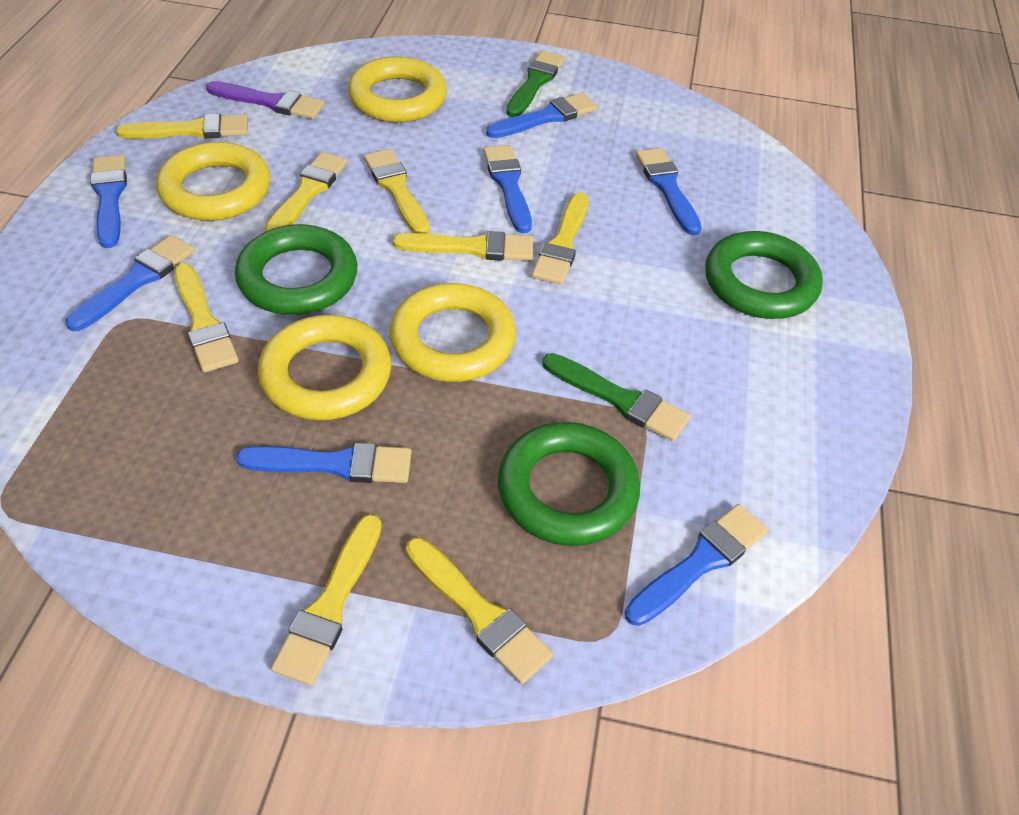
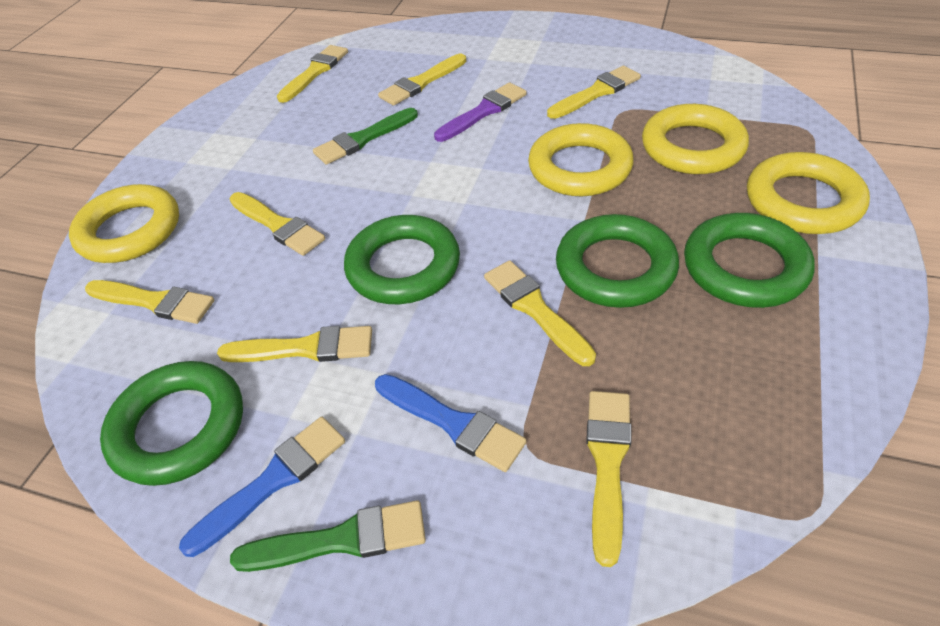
blue brush: 7 -> 2
green ring: 3 -> 4

